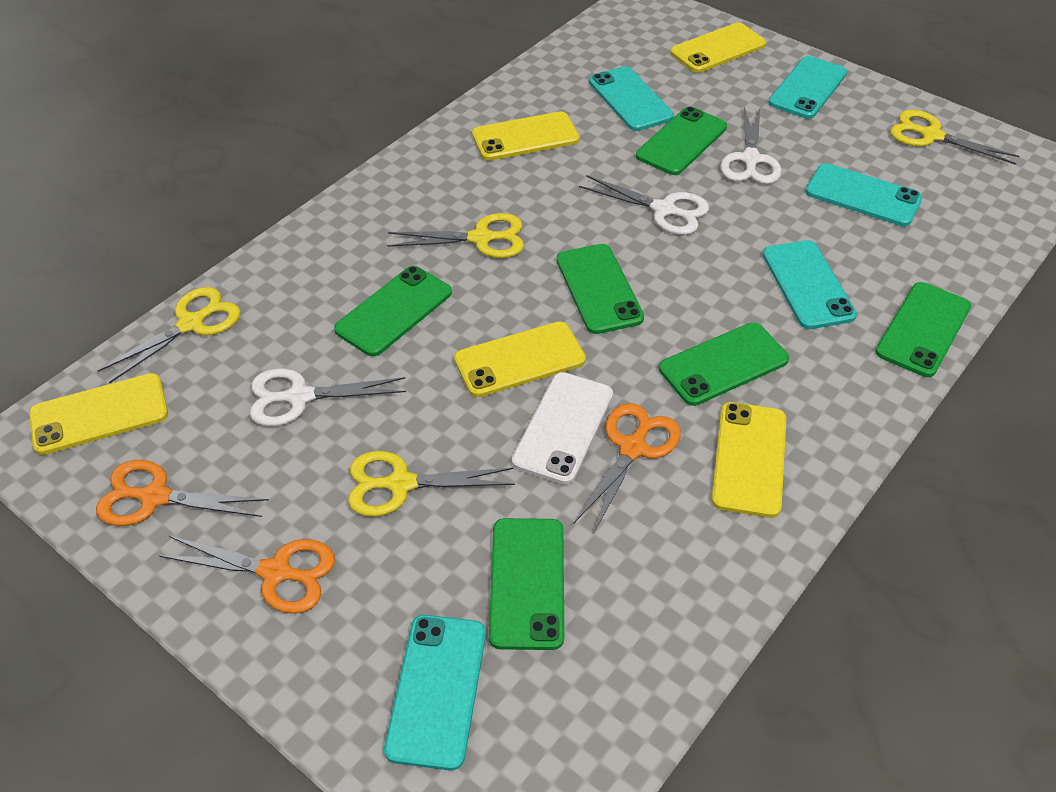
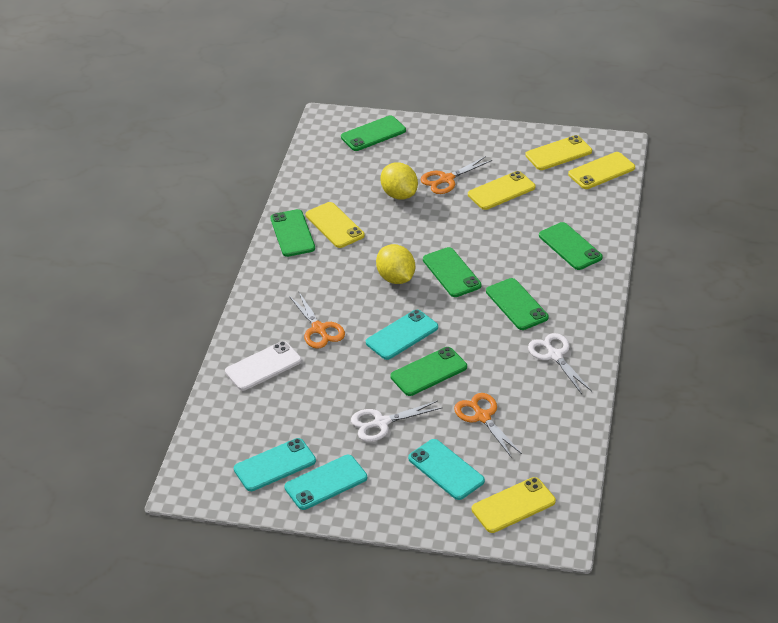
turquoise phone: 5 -> 4
white scissors: 3 -> 2
yellow lemon: 0 -> 2
yellow scissors: 4 -> 0

